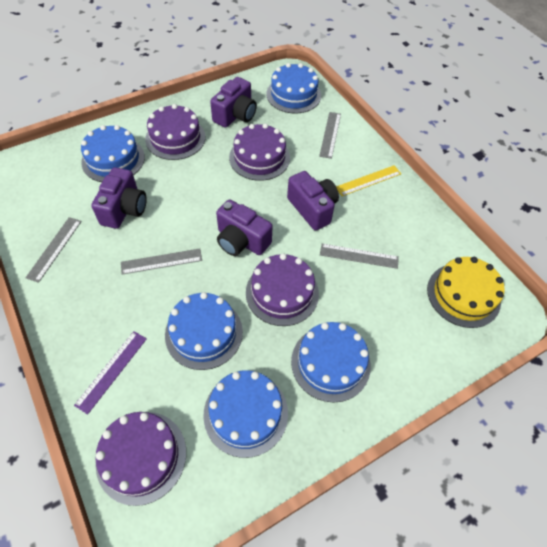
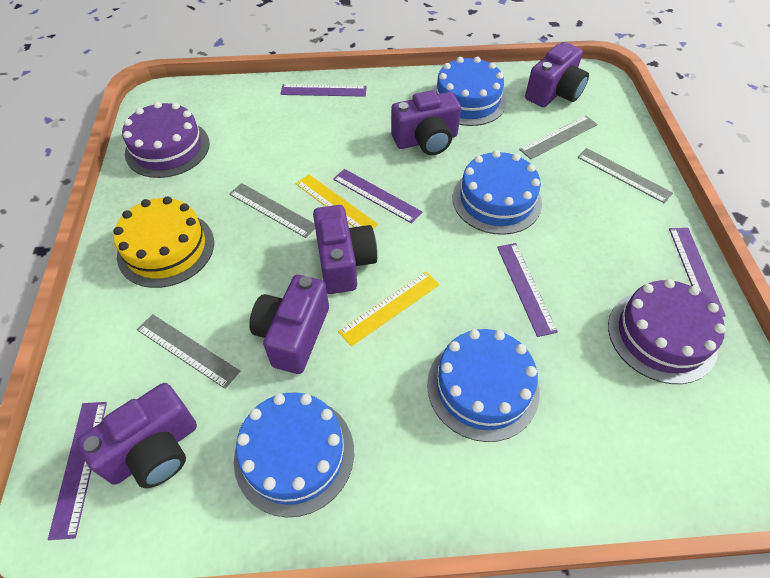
blue cake: 5 -> 4
purple cake: 4 -> 2
purple camera: 4 -> 5
purple ruler: 1 -> 5
yellow ruler: 1 -> 2

